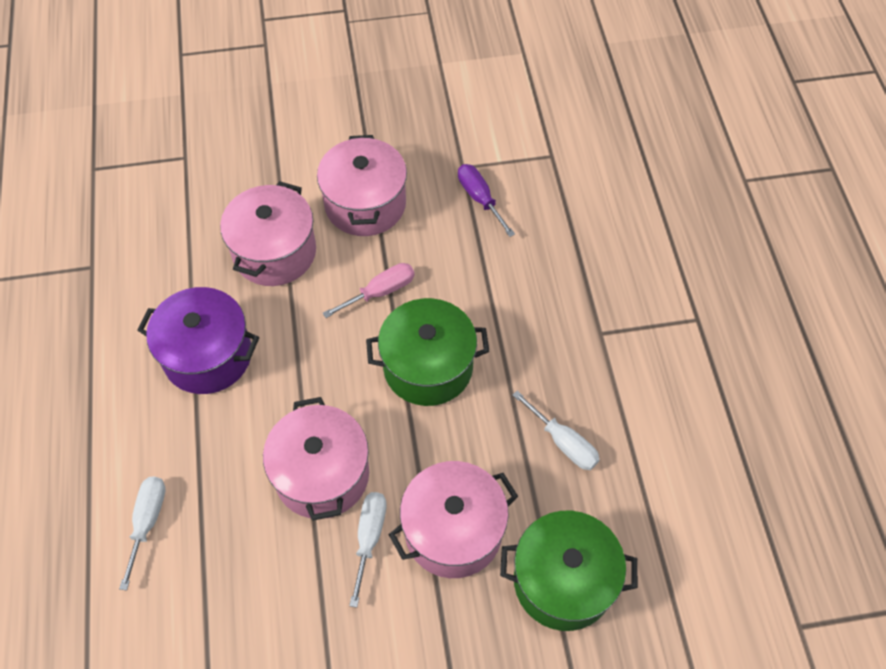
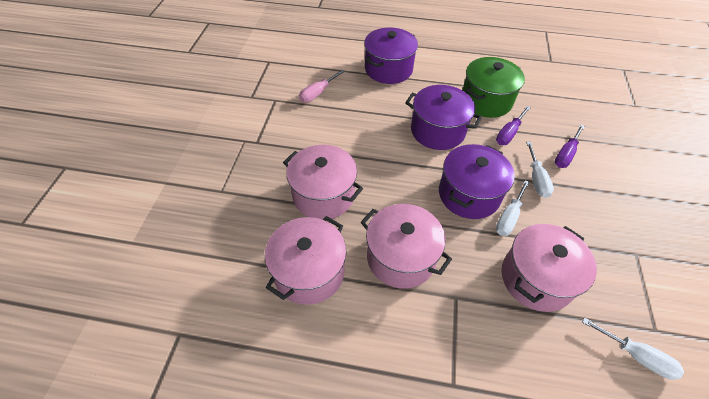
green pot: 2 -> 1
purple pot: 1 -> 3
purple screwdriver: 1 -> 2

